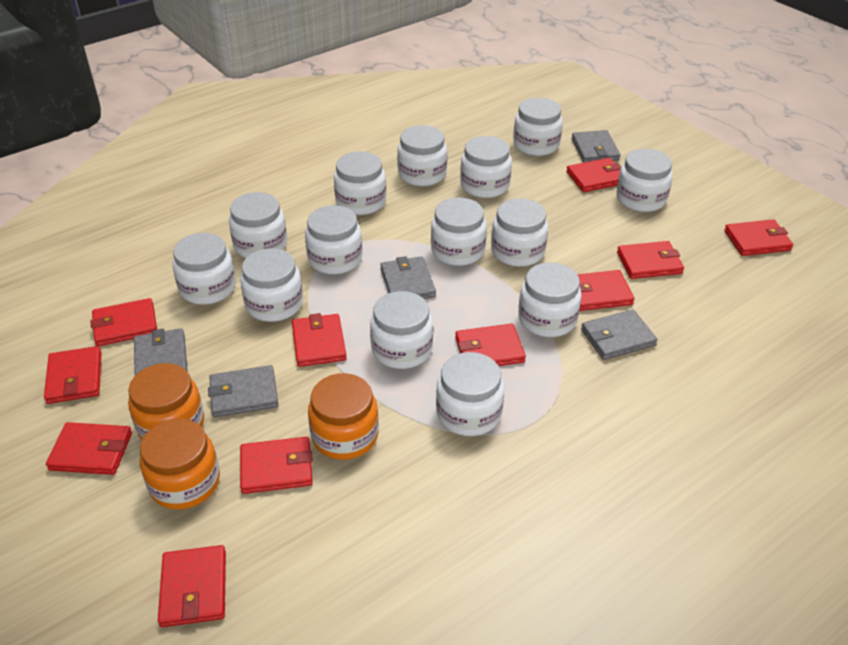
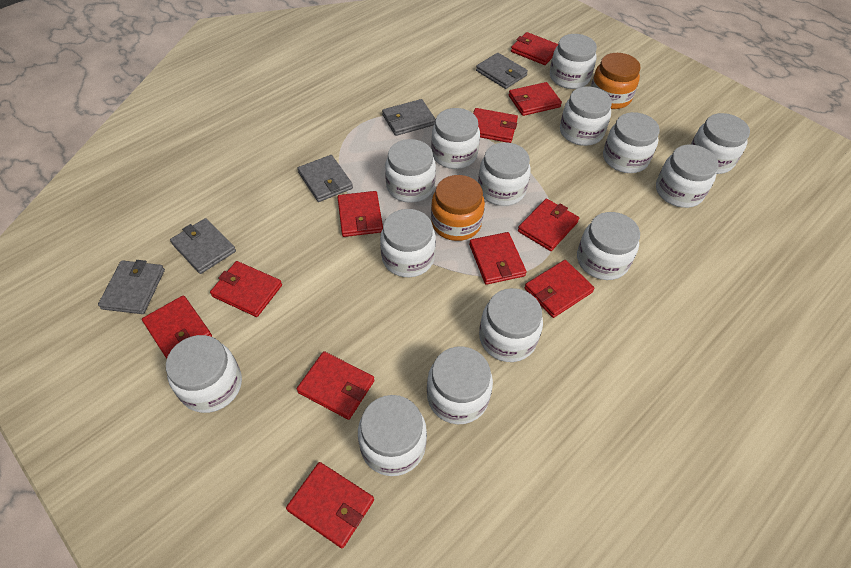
orange jar: 3 -> 2

